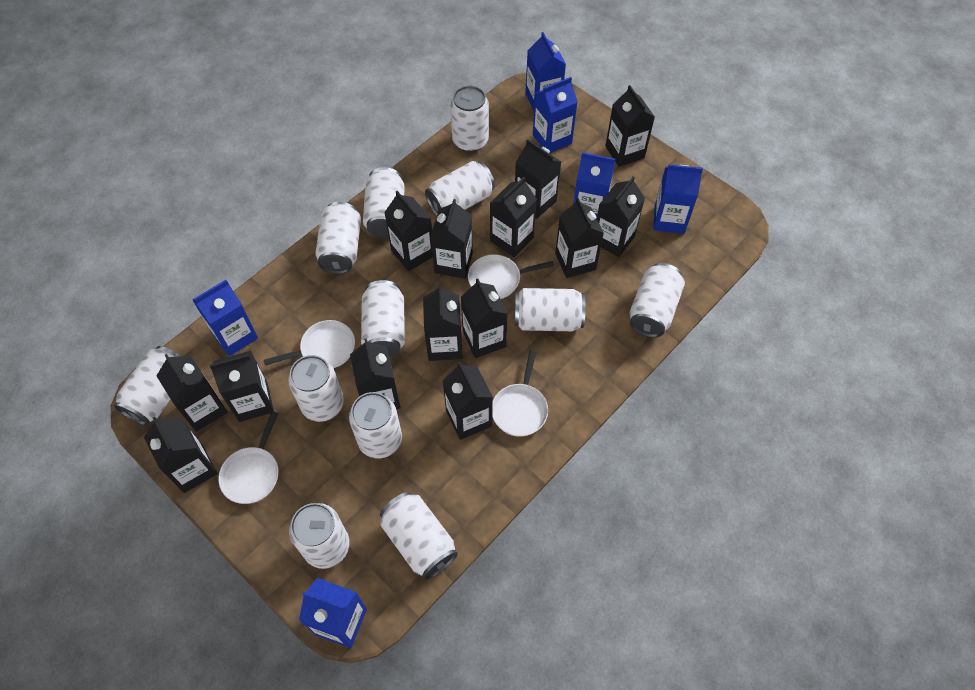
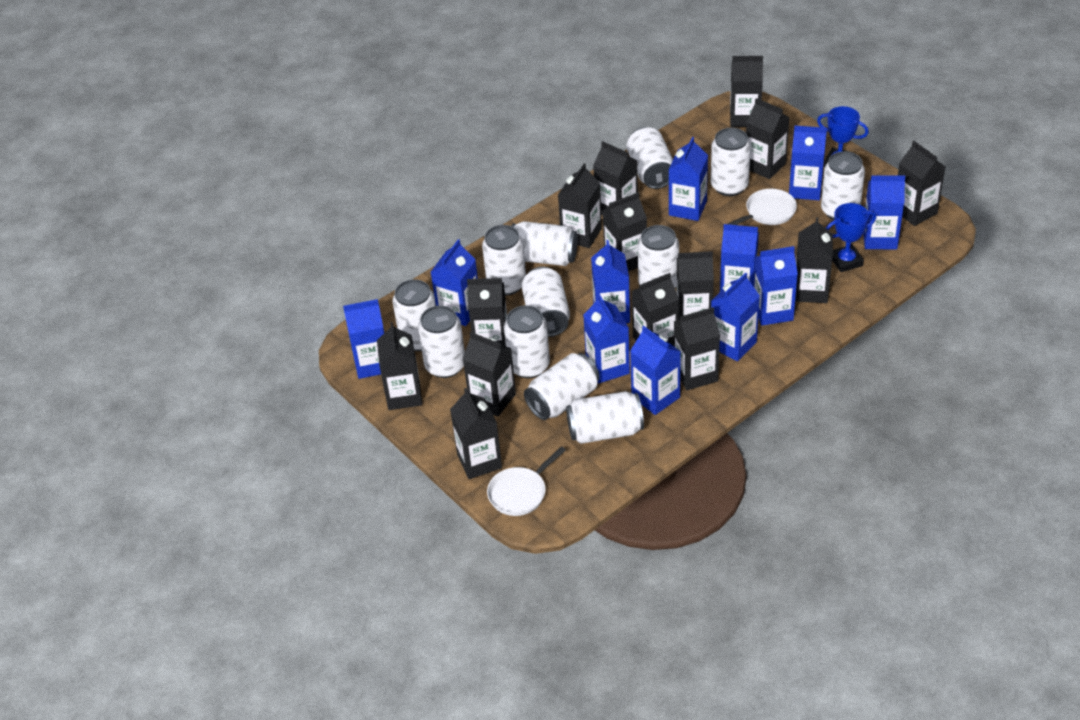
blue carton: 6 -> 11
blue trophy: 0 -> 2
white pan: 4 -> 2

